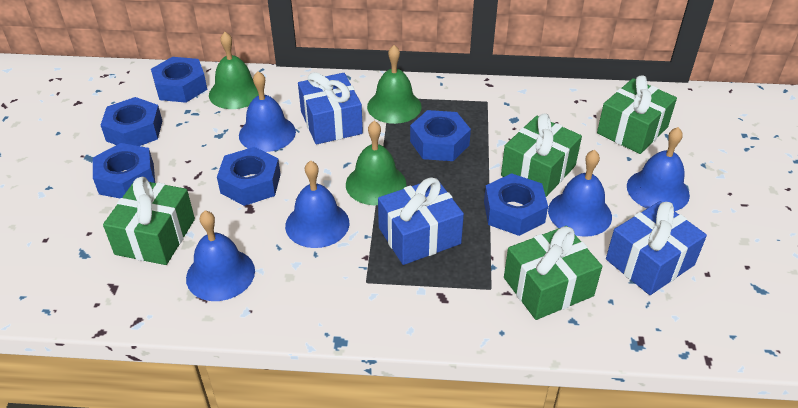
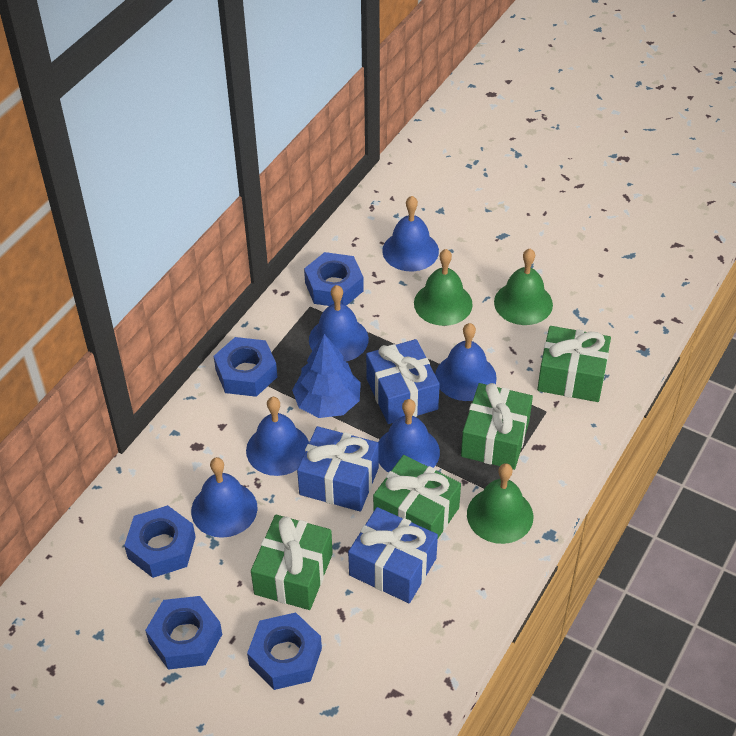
blue bell: 5 -> 6
blue nut: 6 -> 5
blue tree: 0 -> 1

